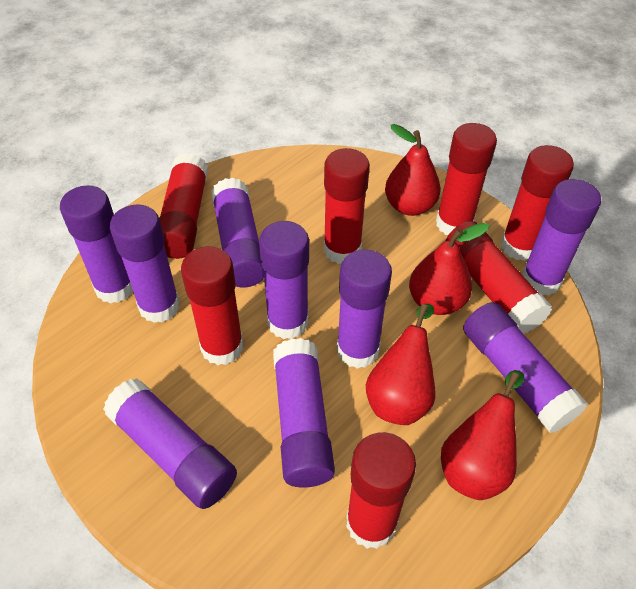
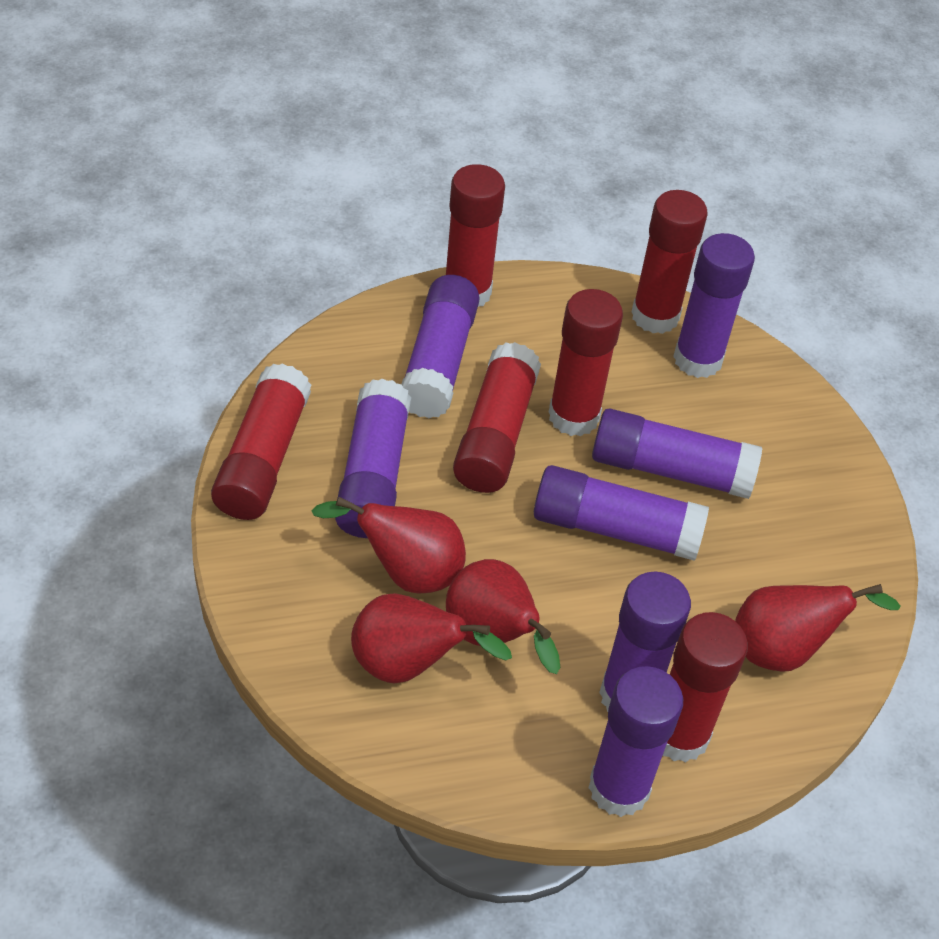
purple glue stick: 9 -> 7
red glue stick: 7 -> 6

